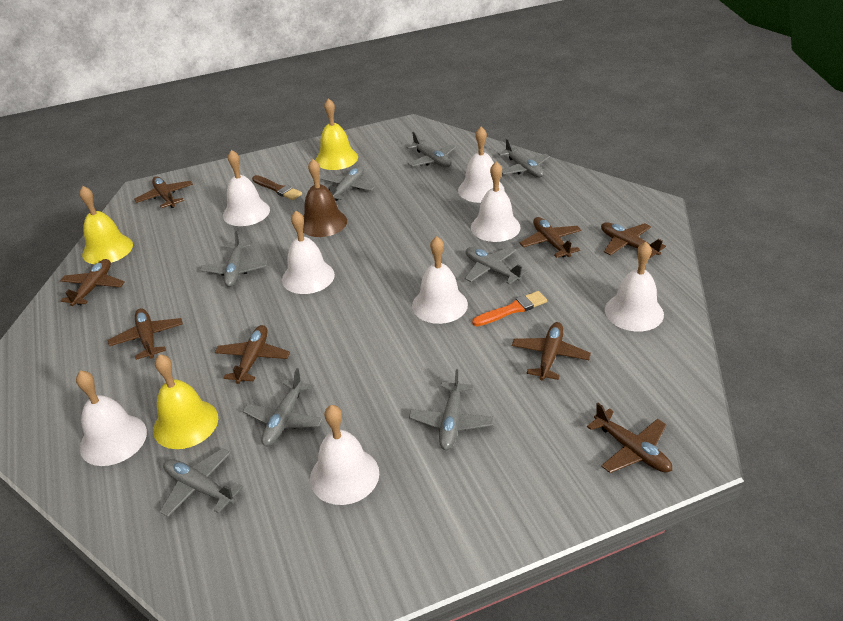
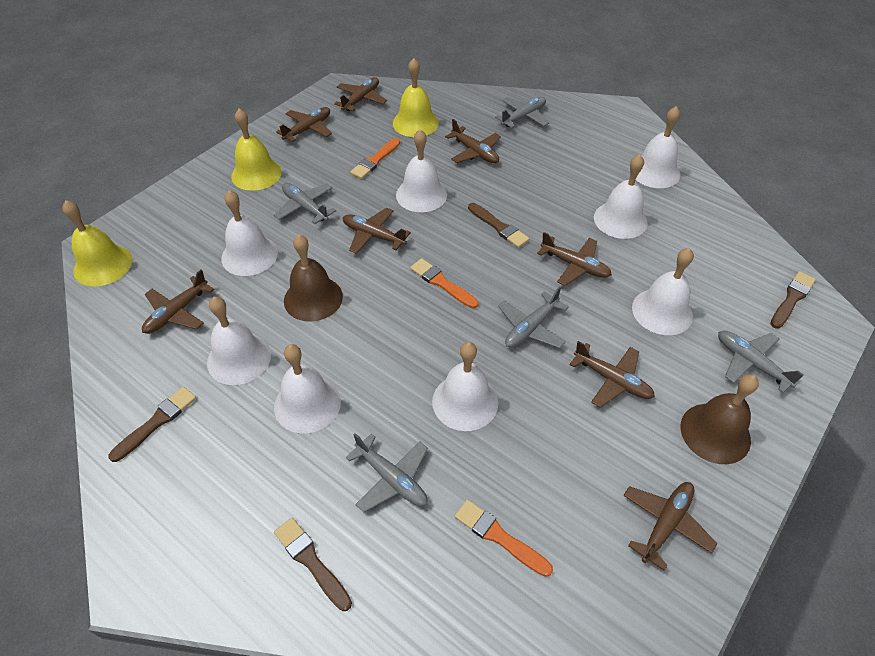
brown bell: 1 -> 2
brown brush: 1 -> 4
grey plane: 8 -> 5
orange brush: 1 -> 3

